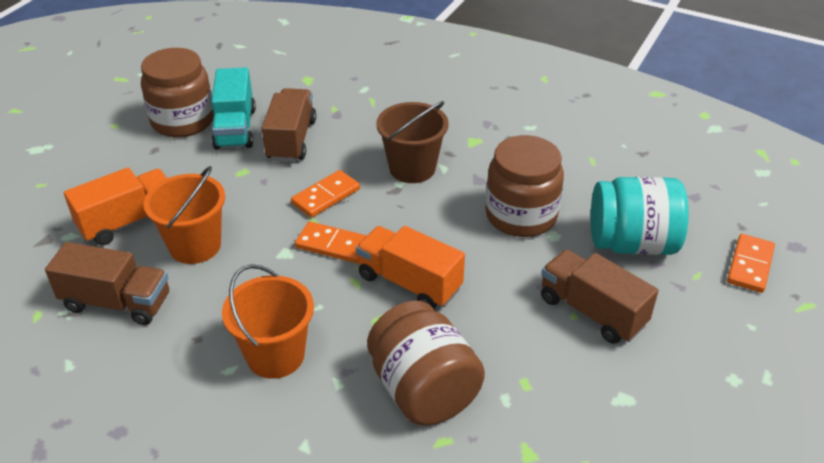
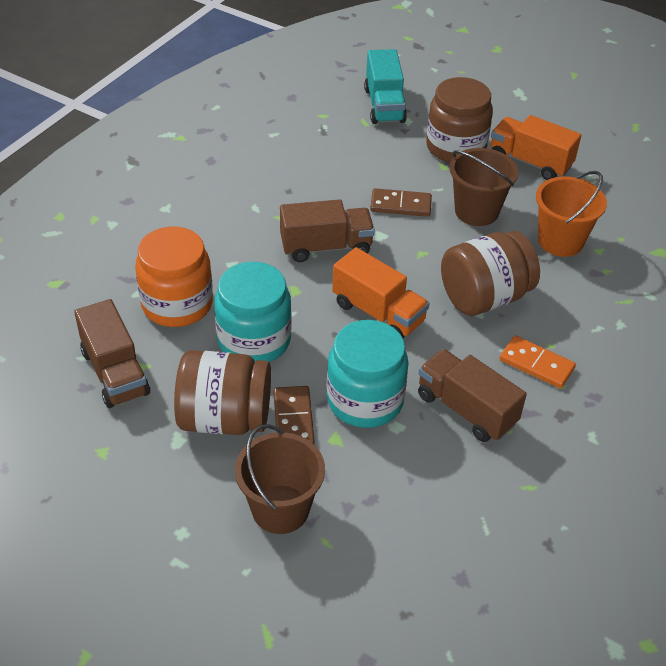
brown bucket: 1 -> 2
brown domino: 0 -> 2
orange bucket: 2 -> 1
orange domino: 3 -> 1
orange jar: 0 -> 1
turquoise jar: 1 -> 2

